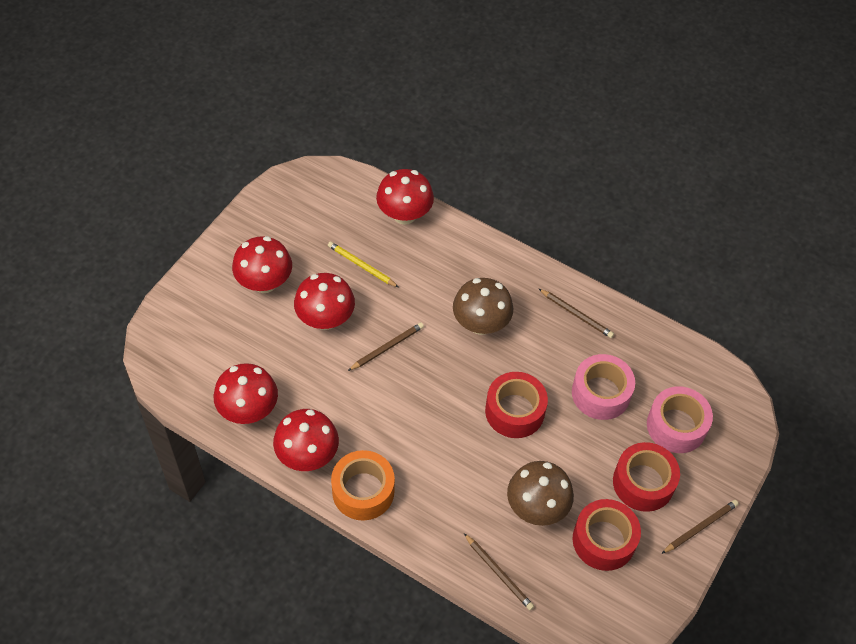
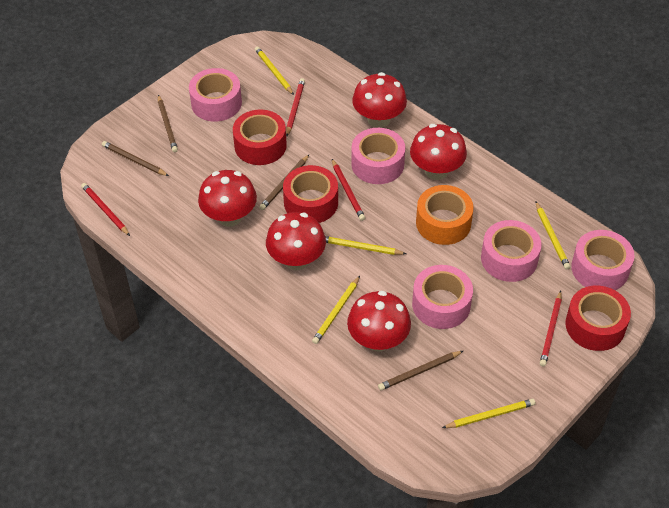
brown mushroom: 2 -> 0
pink tape: 2 -> 5
red pencil: 0 -> 4
yellow pencil: 1 -> 5

